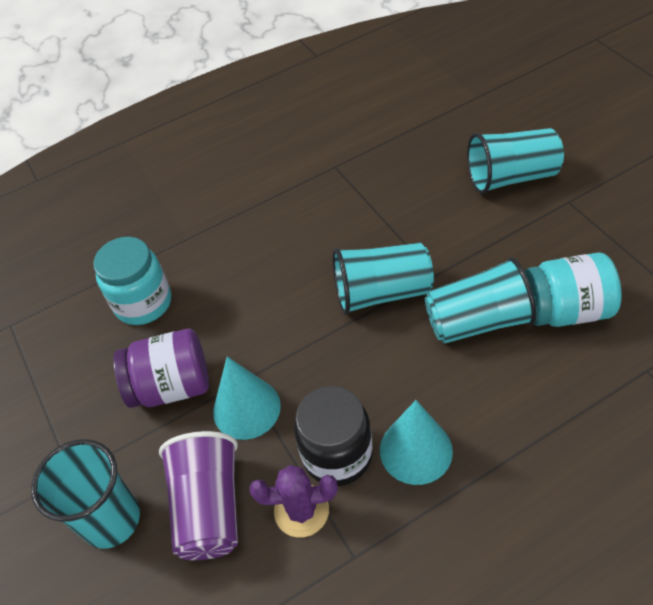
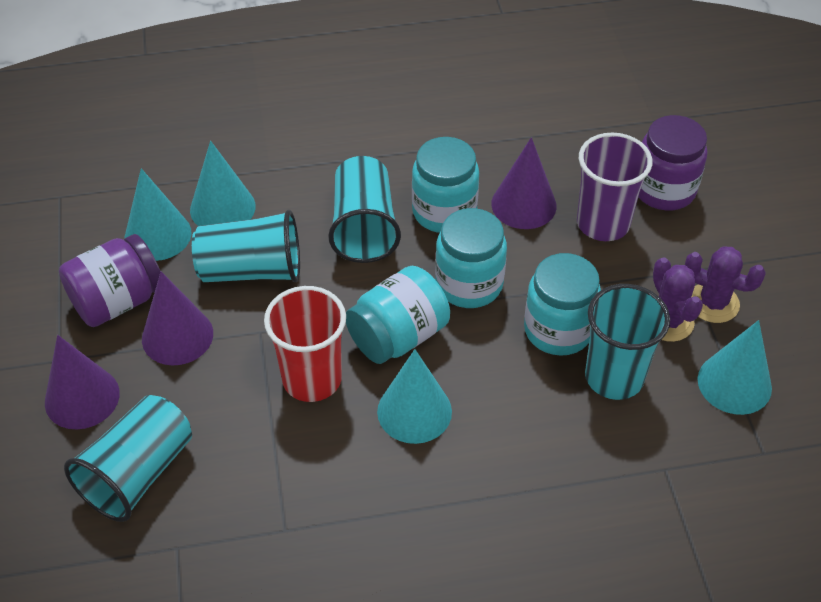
black jar: 1 -> 0
purple cactus: 1 -> 2
purple cone: 0 -> 3
purple jar: 1 -> 2
red cup: 0 -> 1
turquoise cone: 2 -> 4
turquoise jar: 2 -> 4

